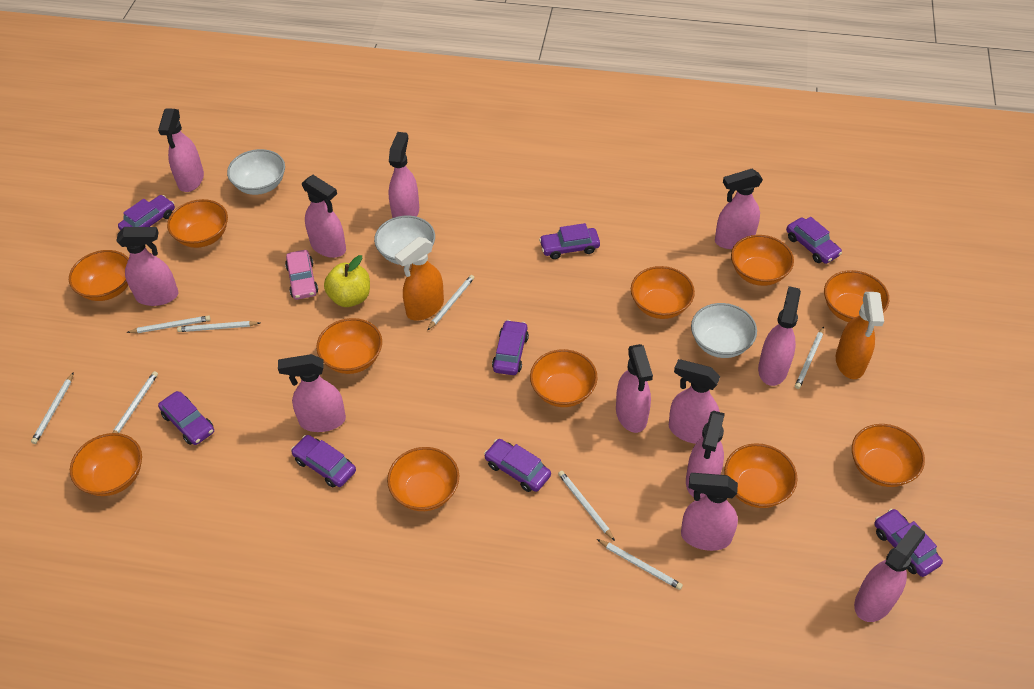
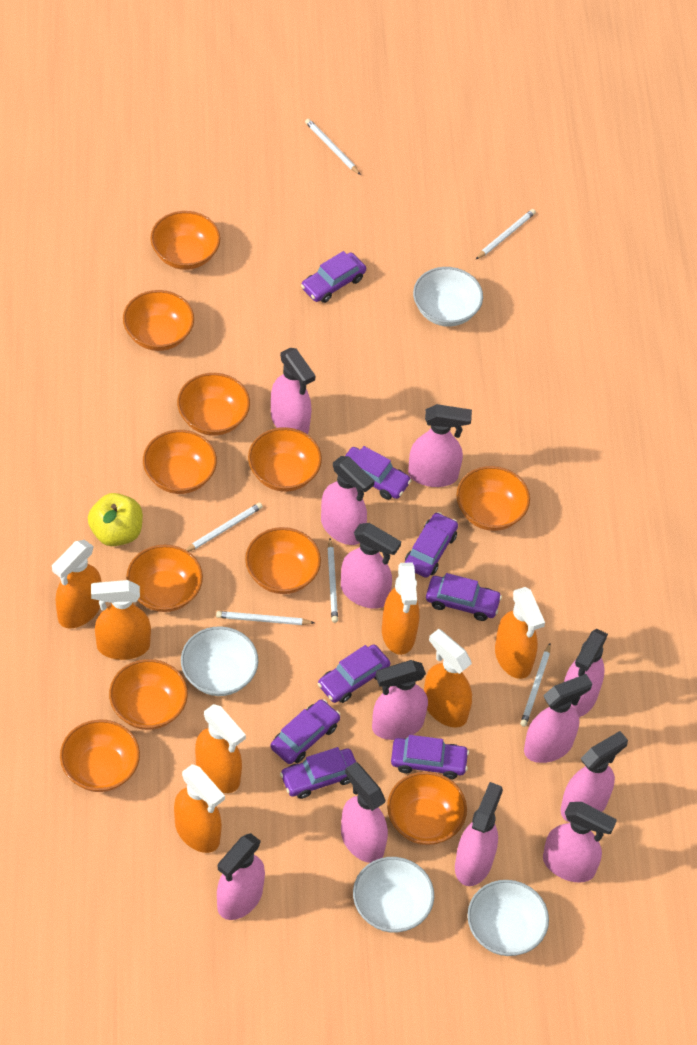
orange spray bottle: 2 -> 7
pink car: 1 -> 0
white bowl: 3 -> 4
white pencil: 8 -> 6

